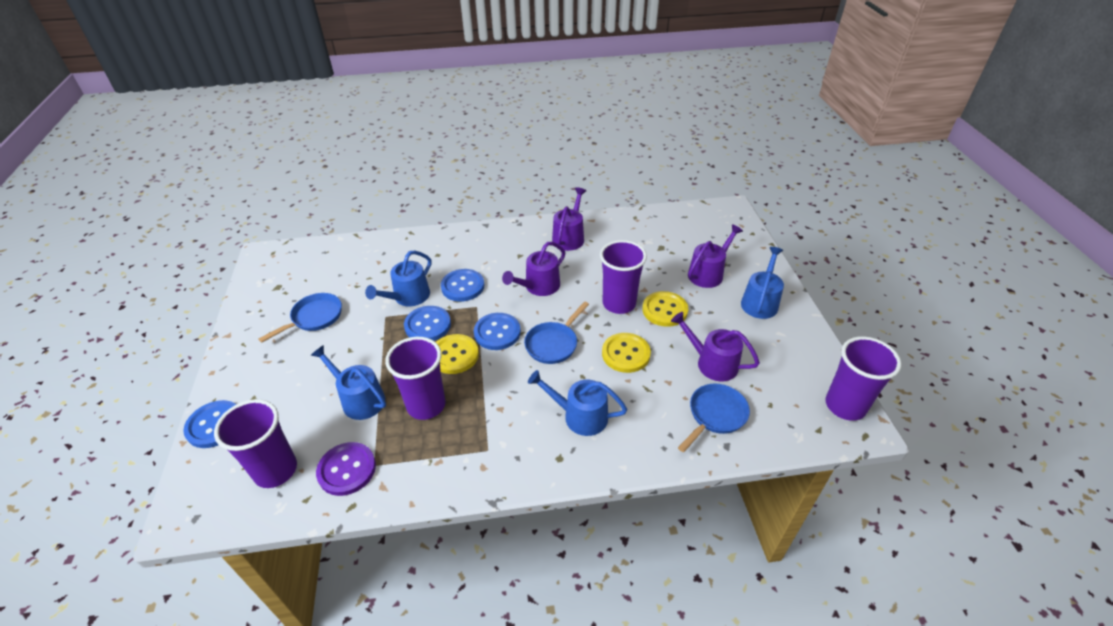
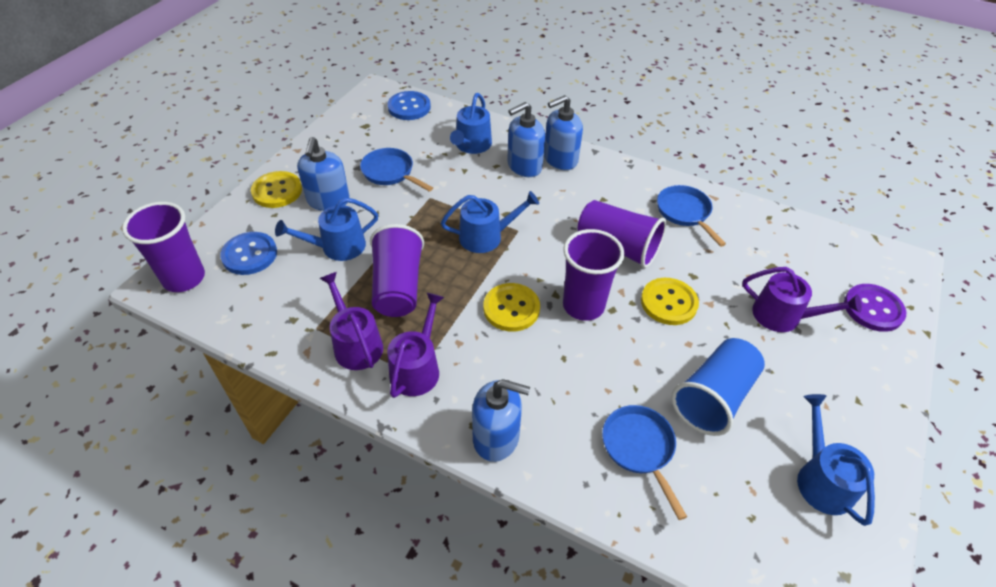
blue button: 4 -> 2
blue cup: 0 -> 1
blue soap dispenser: 0 -> 4
purple watering can: 4 -> 3

